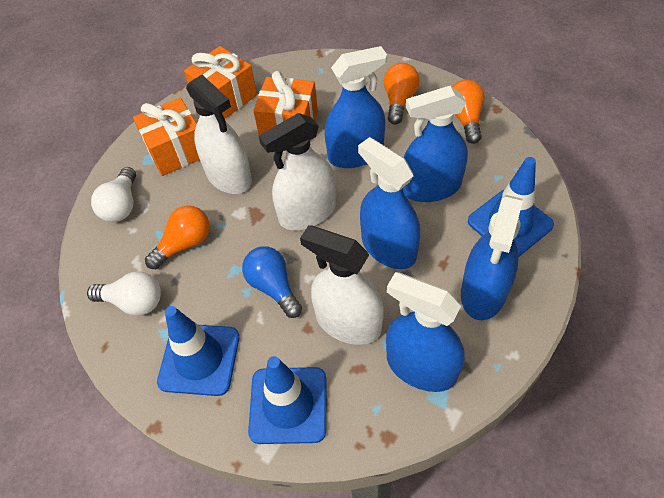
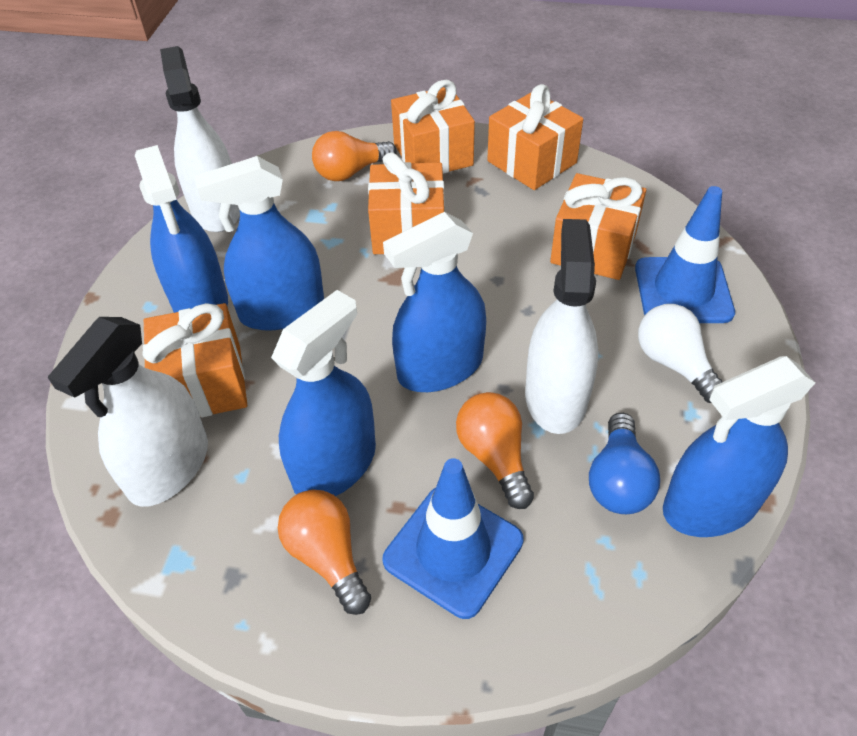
blue traffic cone: 3 -> 2
orange gift: 3 -> 5
white light bulb: 2 -> 1

